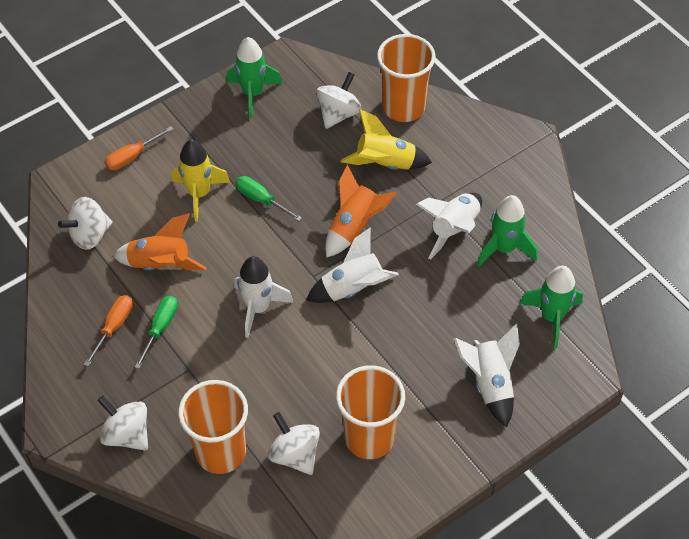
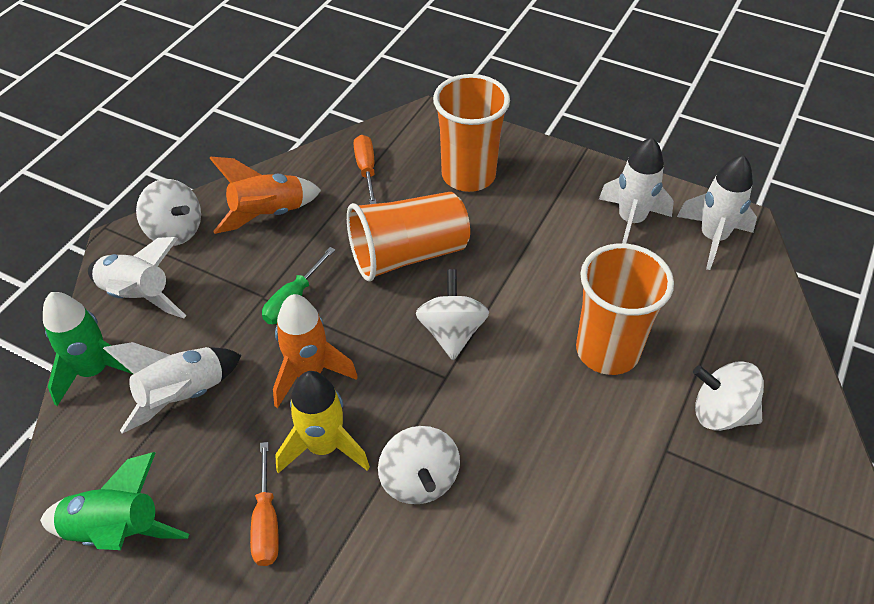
green rocket: 3 -> 2
green screwdriver: 2 -> 1
yellow rocket: 2 -> 1

